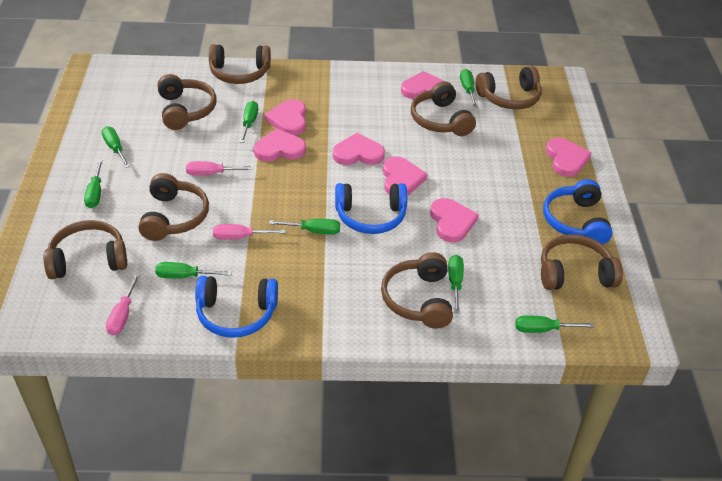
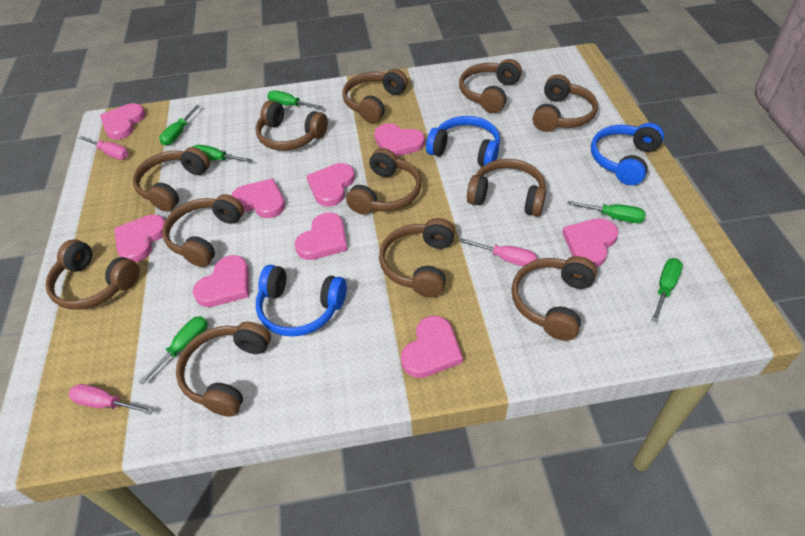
brown headphones: 8 -> 12
green screwdriver: 8 -> 6
pink heart: 7 -> 9

